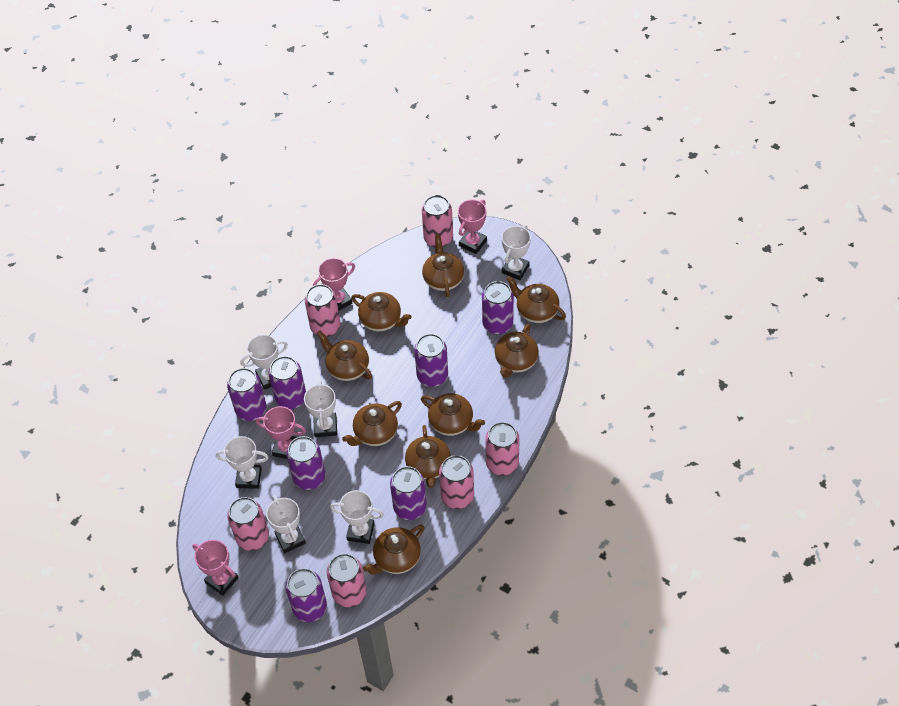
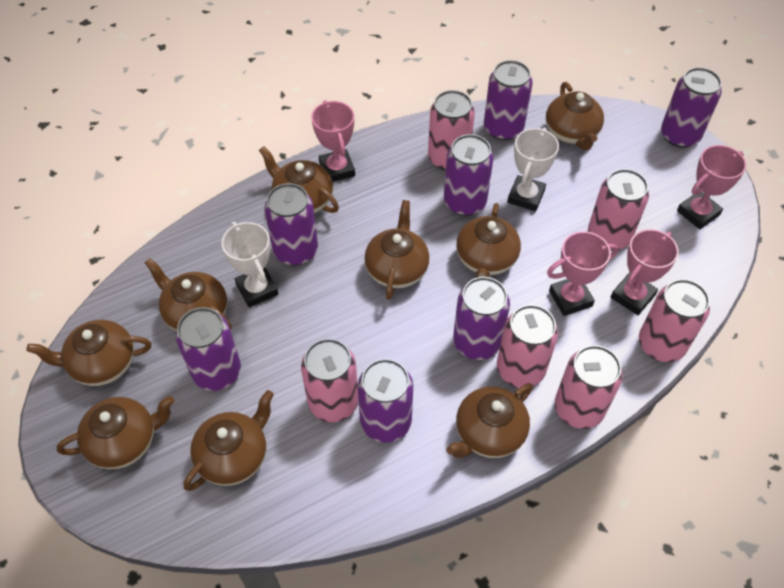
white trophy: 6 -> 2

